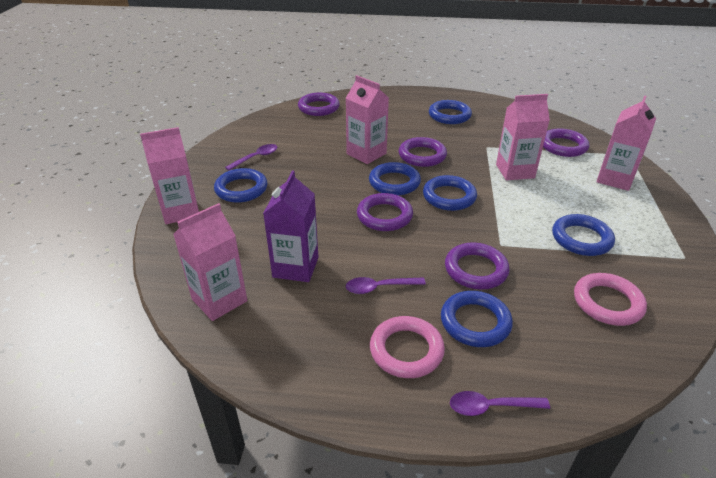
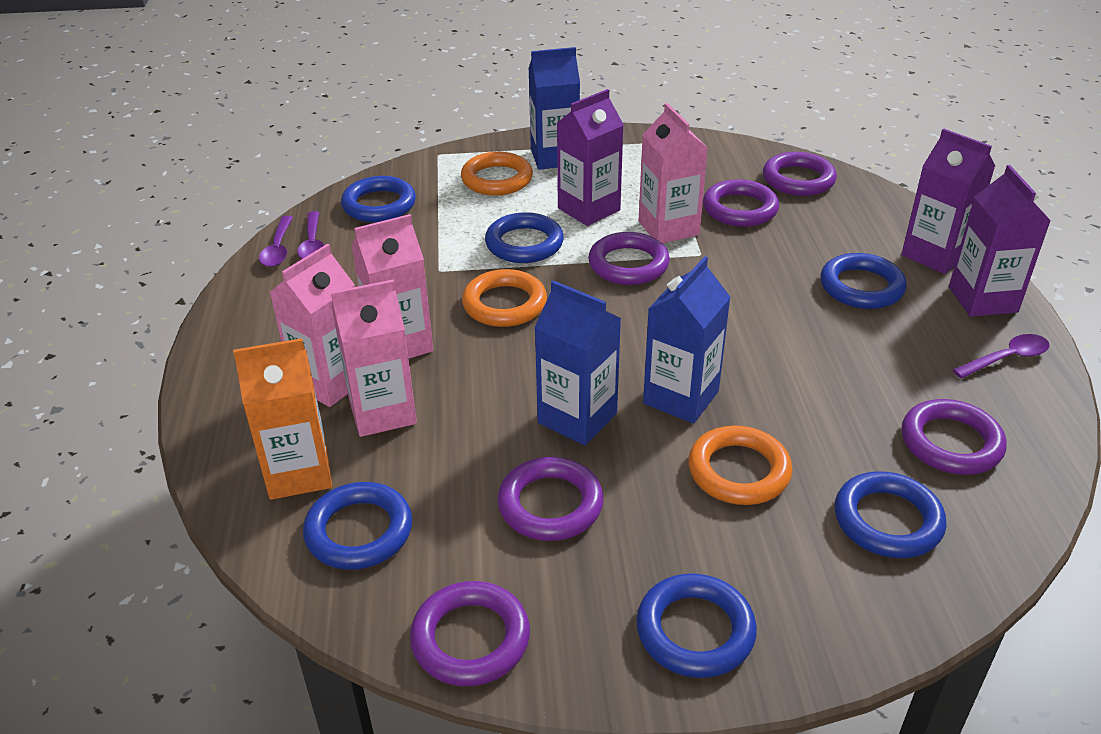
blue carton: 0 -> 3
orange carton: 0 -> 1
orange ring: 0 -> 3
pink carton: 5 -> 4
pink ring: 2 -> 0
purple carton: 1 -> 3
purple ring: 5 -> 6

